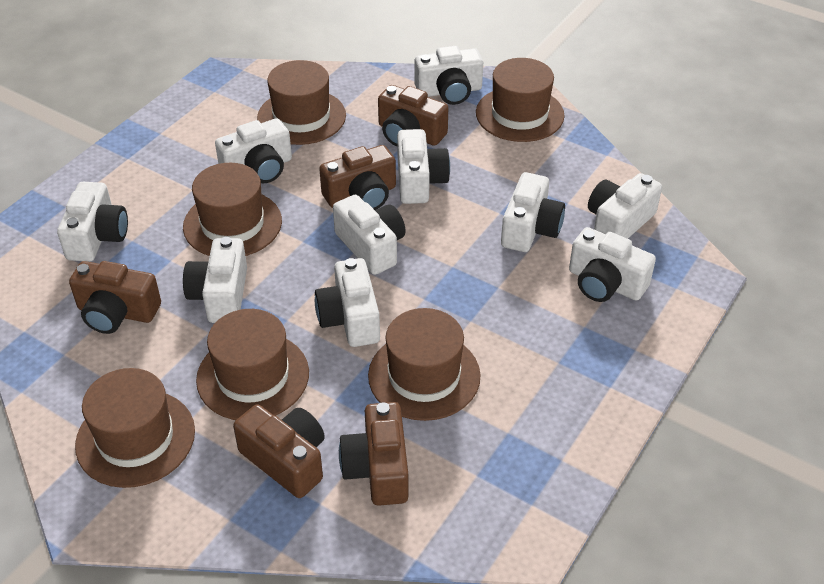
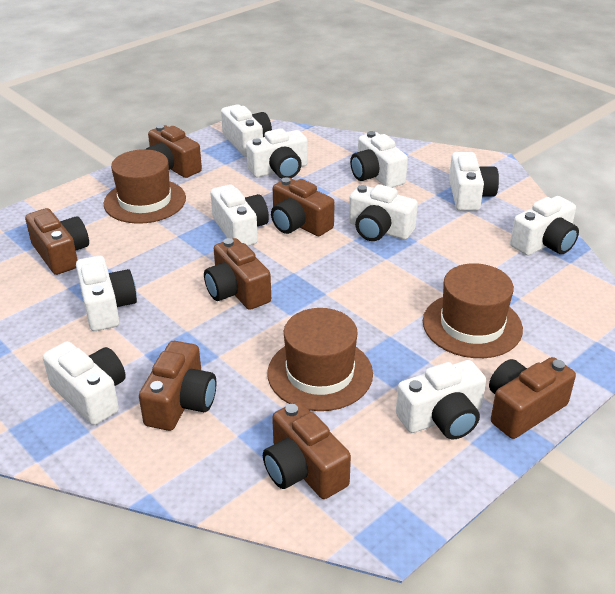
brown camera: 5 -> 7
brown hat: 6 -> 3

